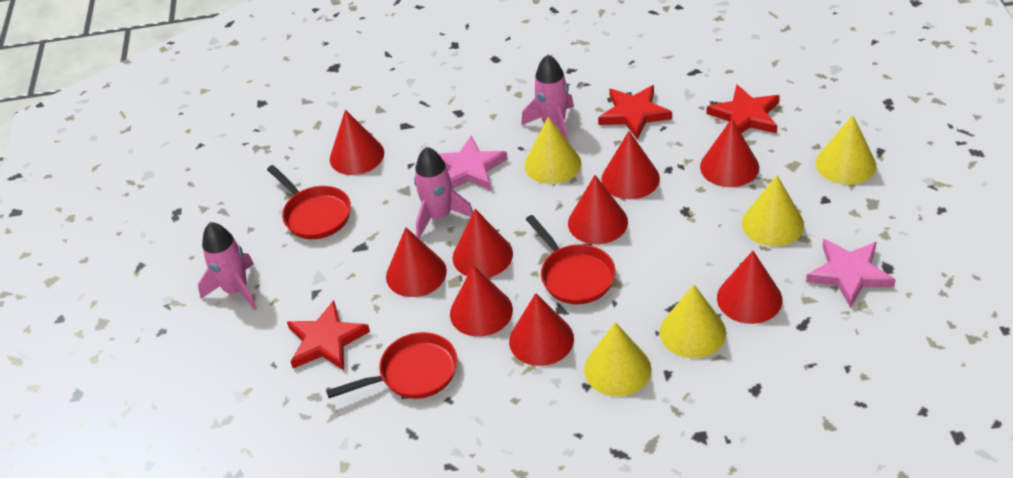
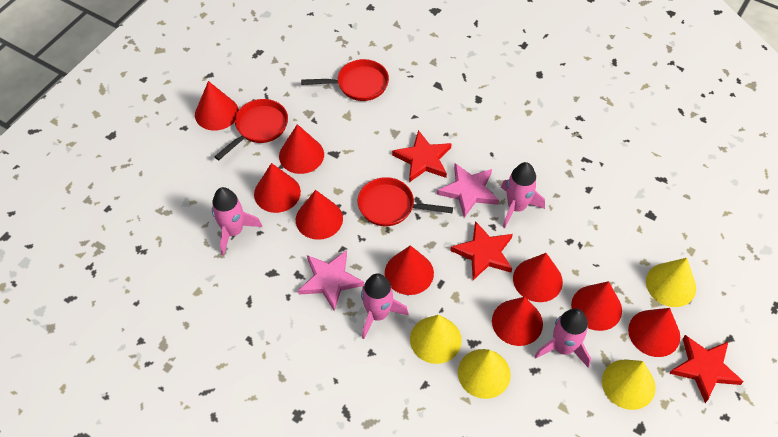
pink rocket: 3 -> 4
yellow cone: 5 -> 4

